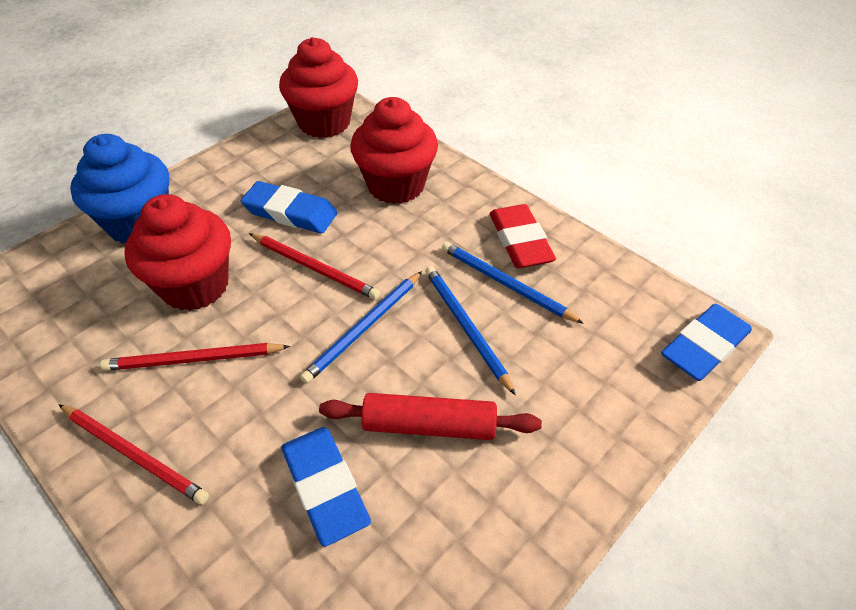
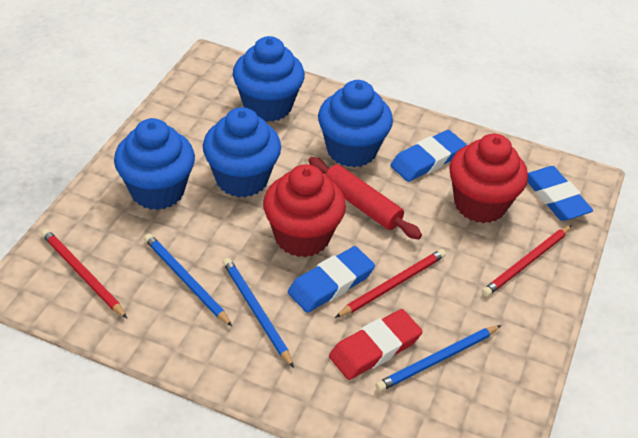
blue cupcake: 1 -> 4
red cupcake: 3 -> 2

